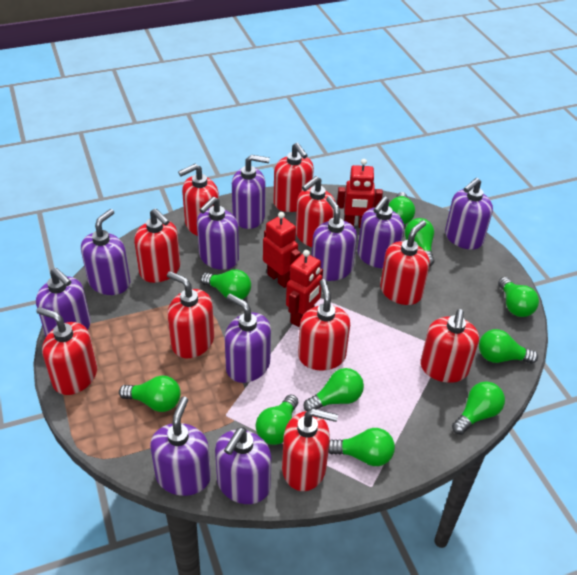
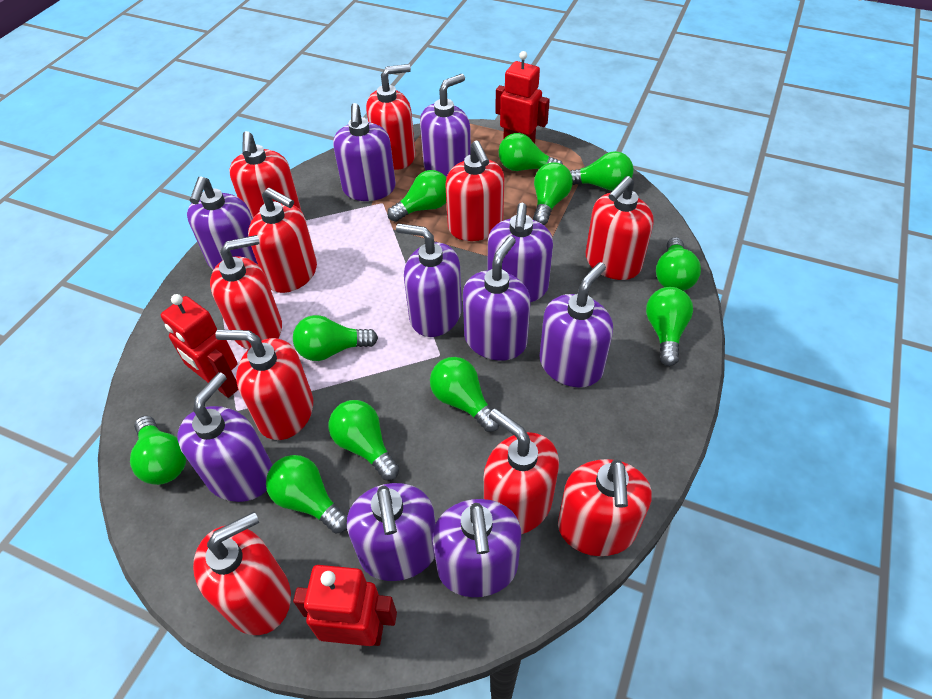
green light bulb: 10 -> 11

